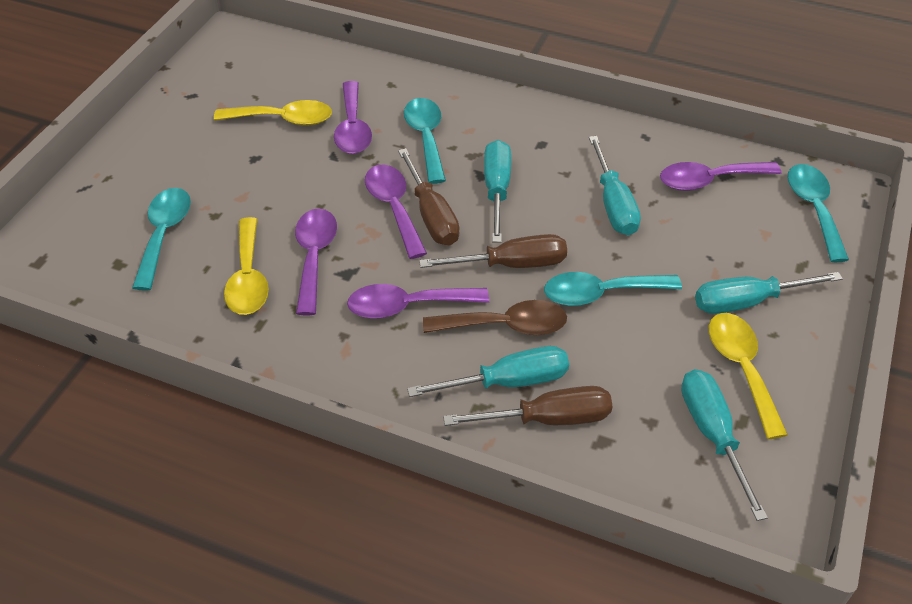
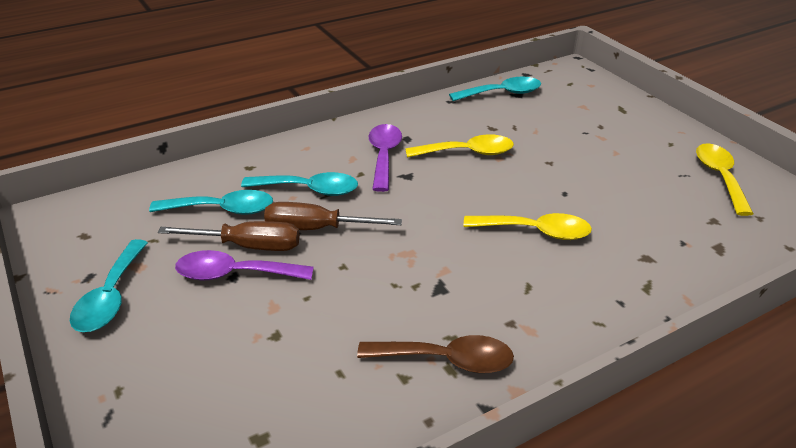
brown screwdriver: 3 -> 2
purple spoon: 5 -> 2
turquoise screwdriver: 5 -> 0

